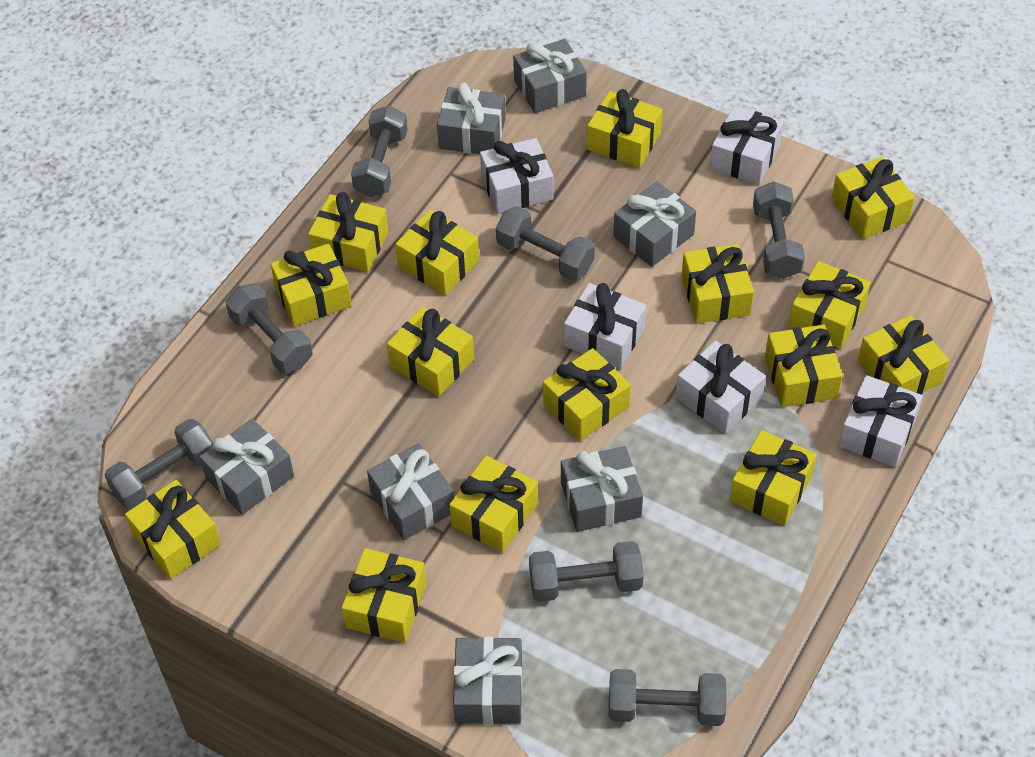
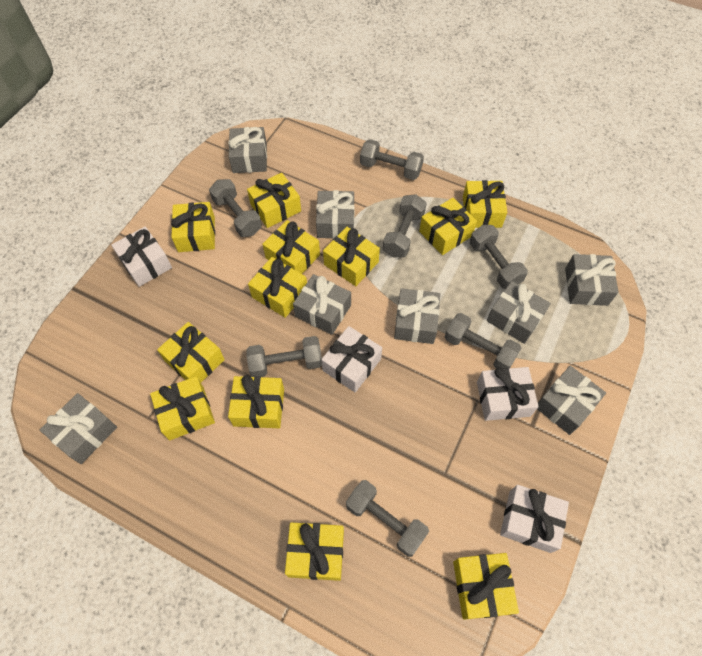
grey gift: 7 -> 8
white gift: 5 -> 4
yellow gift: 15 -> 12

